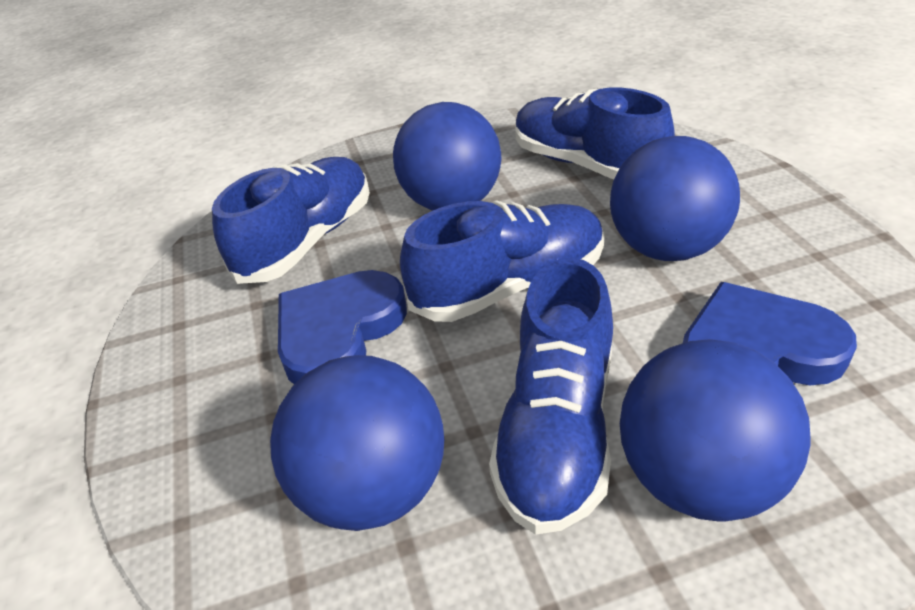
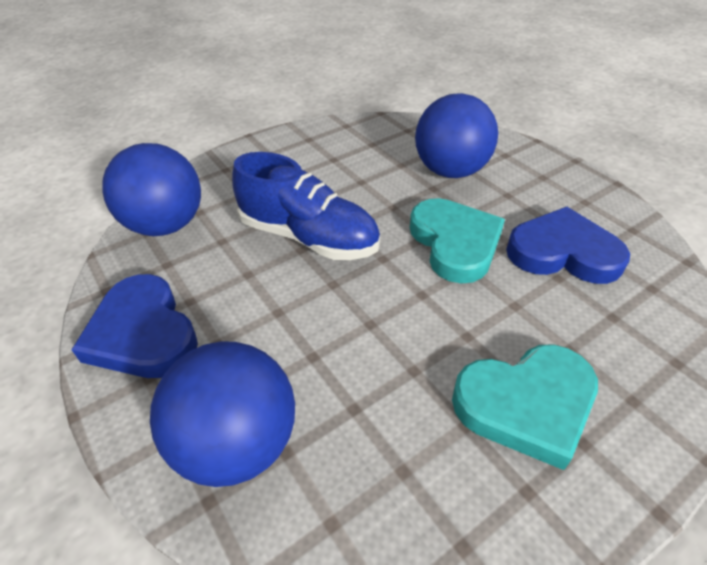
blue ball: 4 -> 3
blue shoe: 4 -> 1
turquoise heart: 0 -> 2

